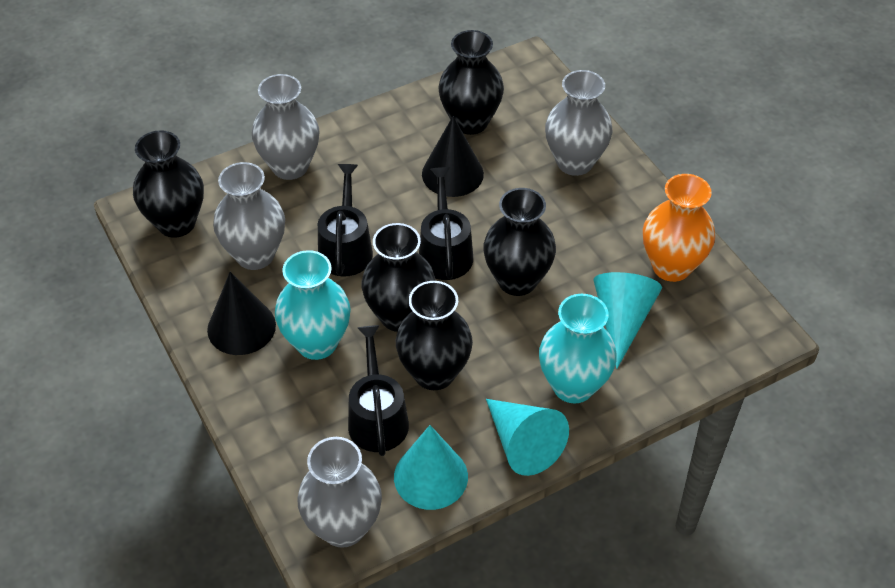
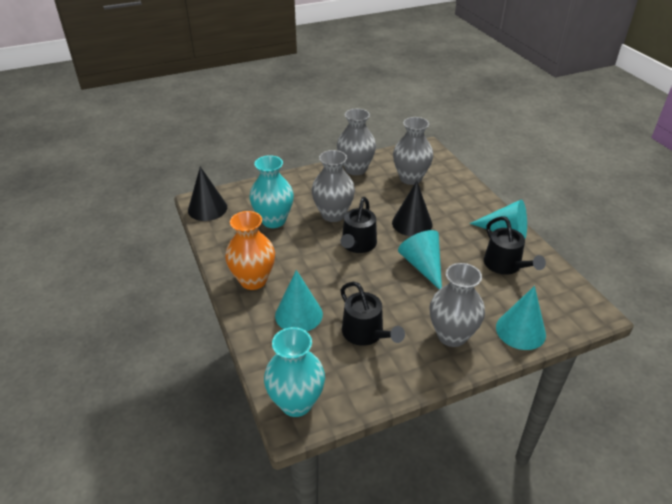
black vase: 5 -> 0
turquoise cone: 3 -> 4

